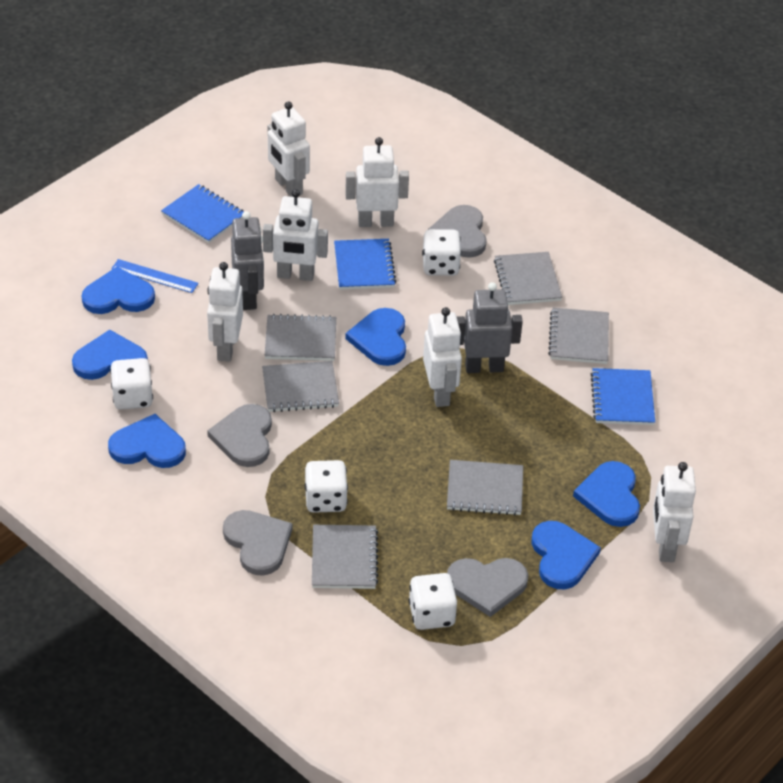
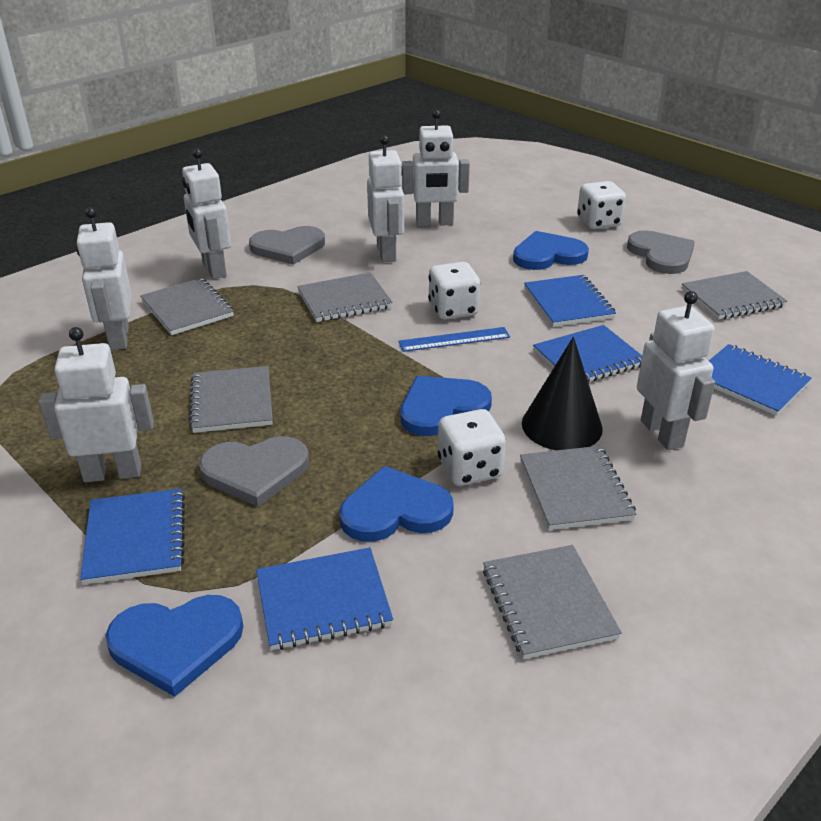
black cone: 0 -> 1
blue heart: 6 -> 4
blue notebook: 3 -> 5
grey heart: 4 -> 3
grey robot: 2 -> 0
white dice: 4 -> 3

